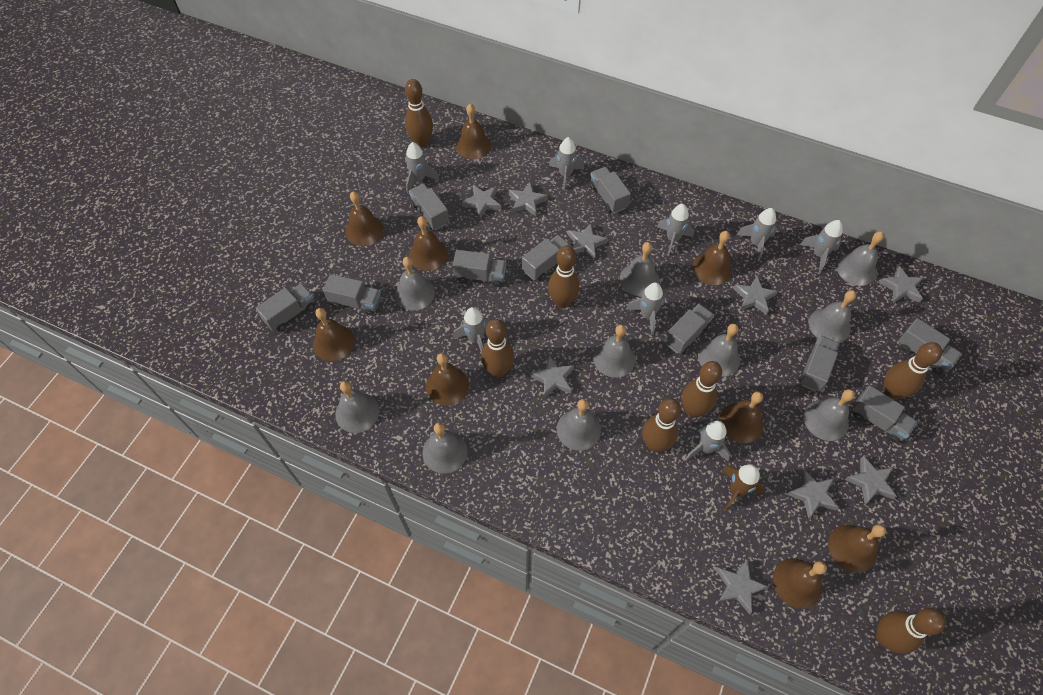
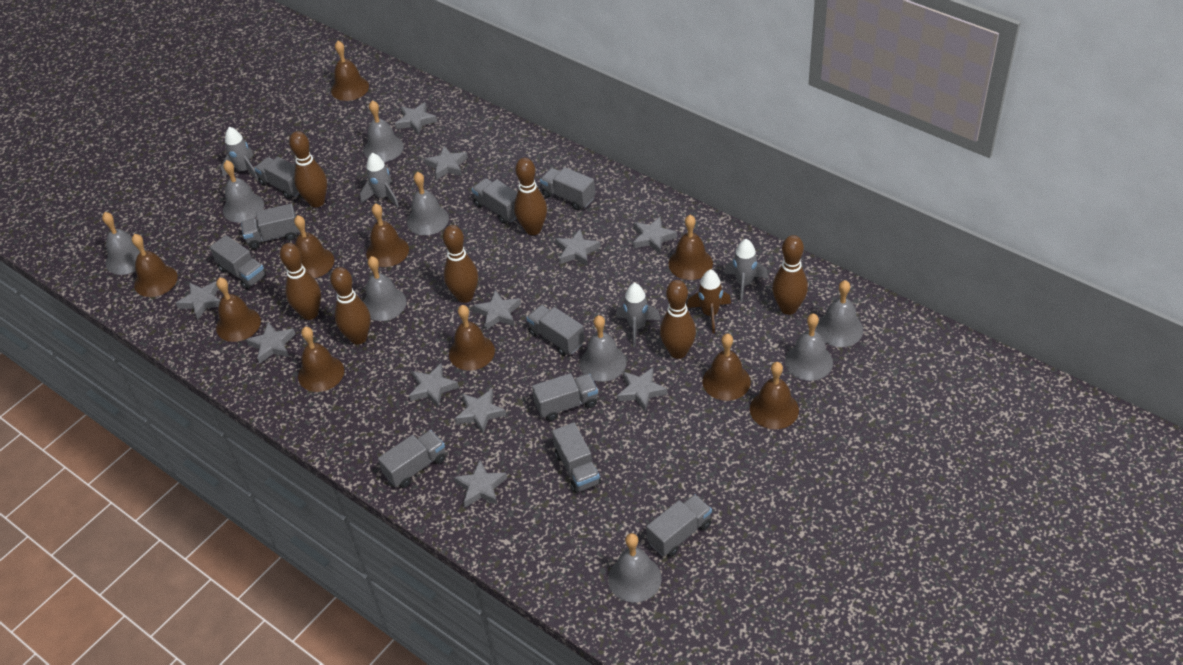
brown bell: 9 -> 10
grey bell: 10 -> 9
grey rocket: 8 -> 4
grey star: 9 -> 11

